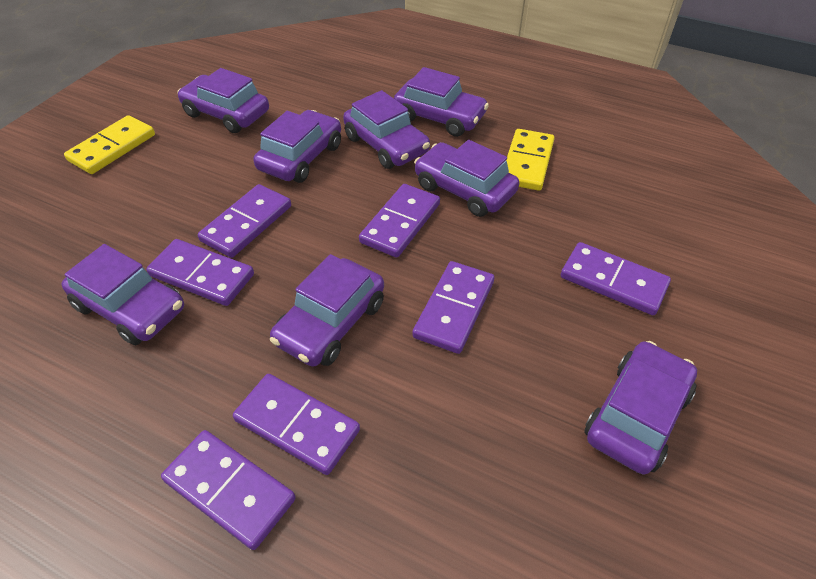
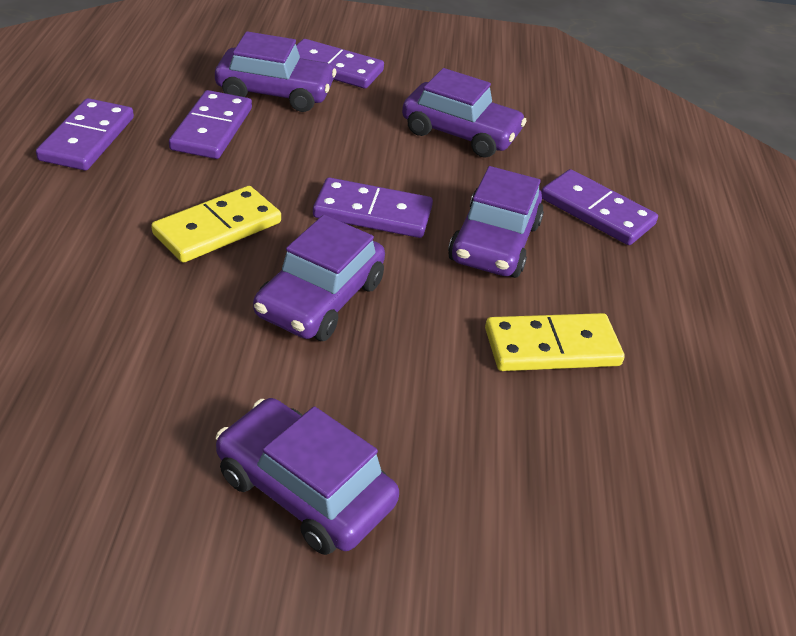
purple car: 8 -> 5
purple domino: 7 -> 5

